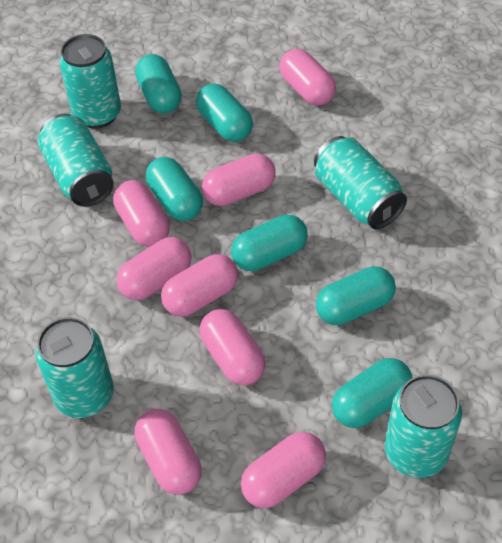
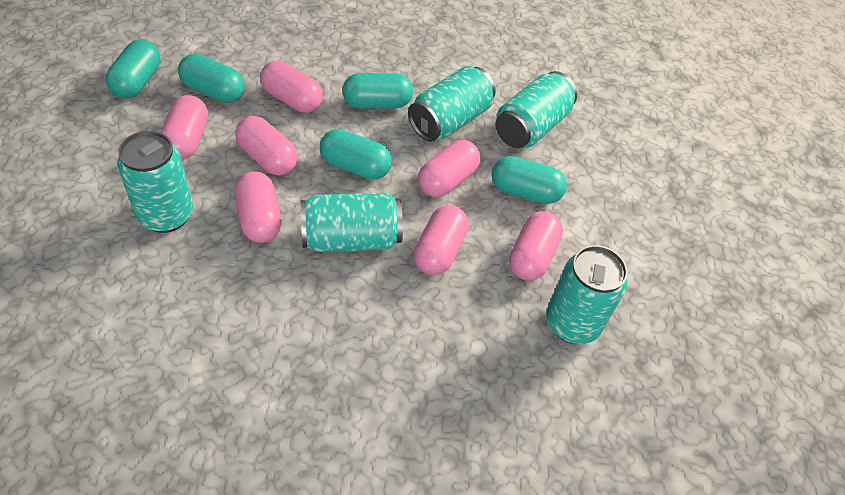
pink capsule: 8 -> 7
turquoise capsule: 6 -> 5

